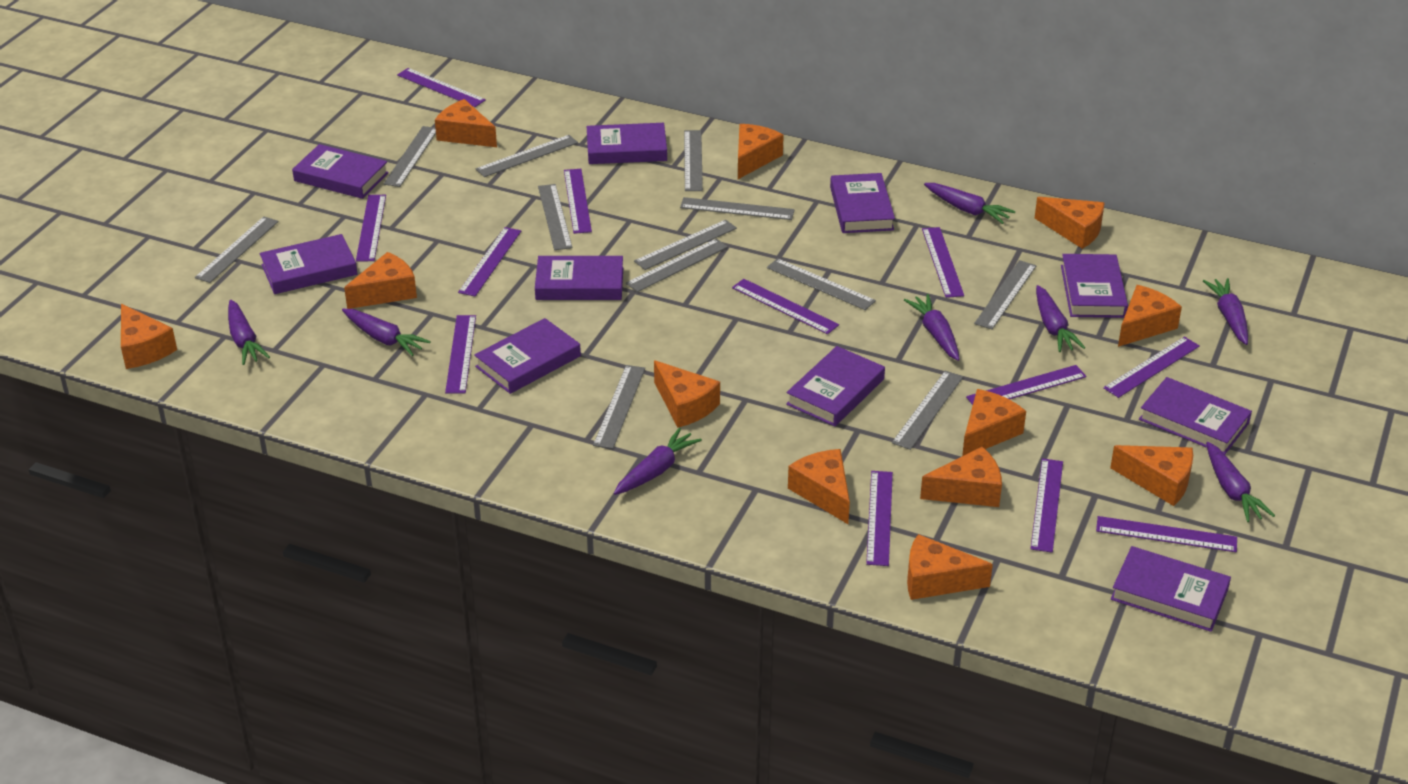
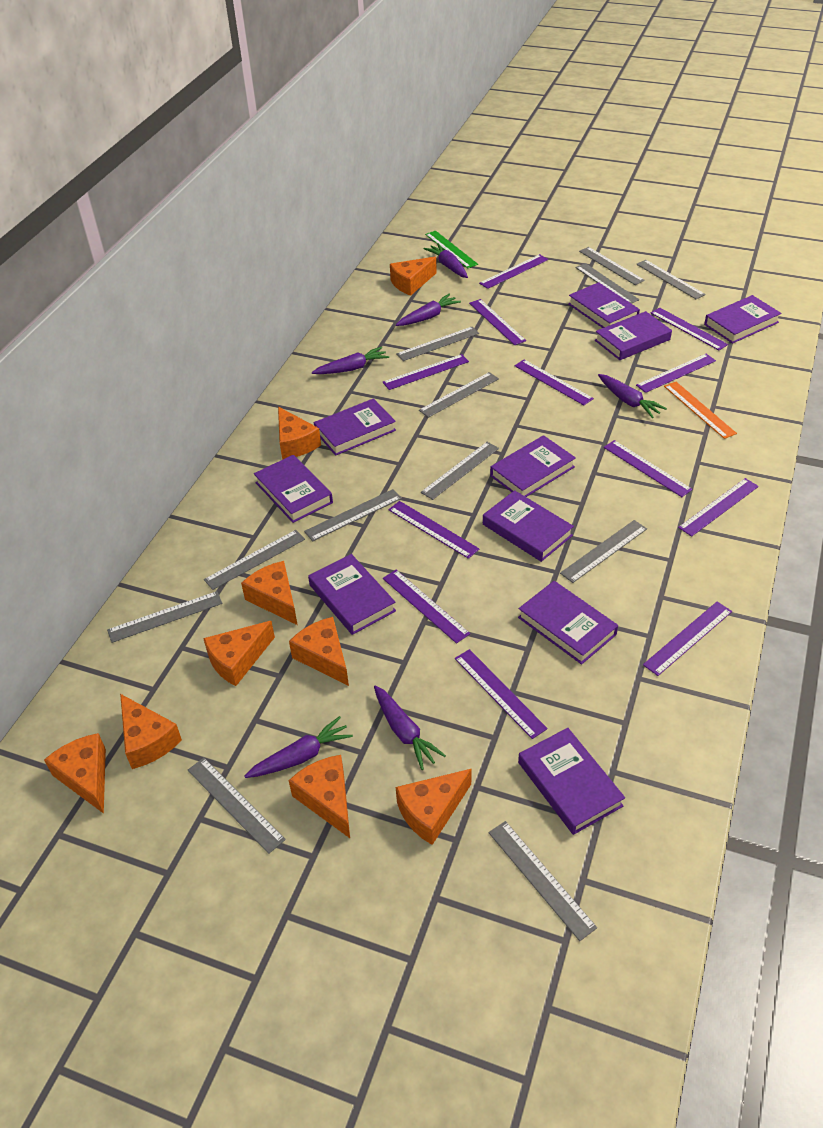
green ruler: 0 -> 1
orange cheese: 12 -> 9
orange ruler: 0 -> 1
purple carrot: 8 -> 6

